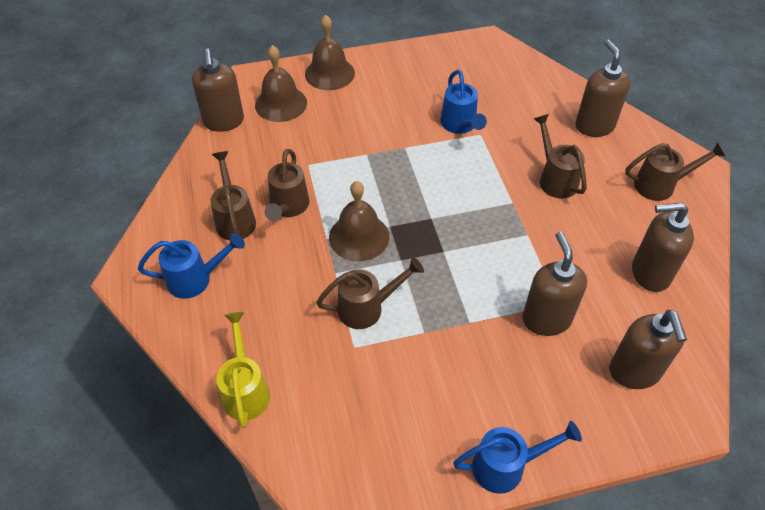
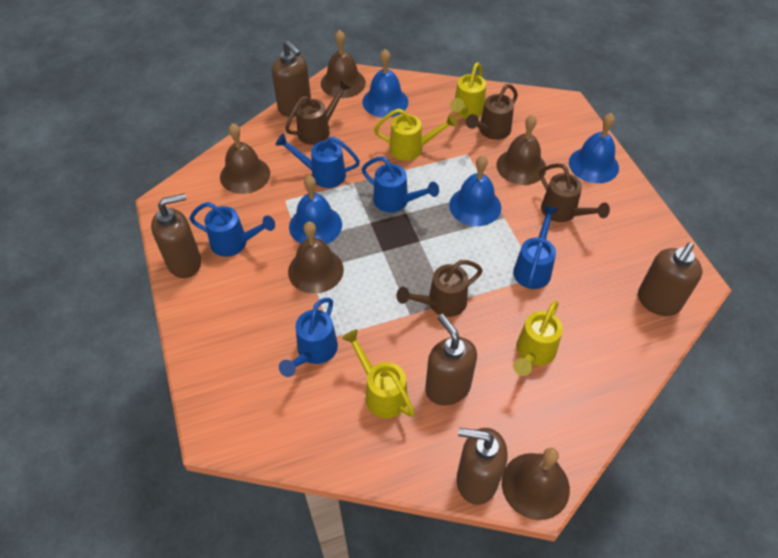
blue bell: 0 -> 4
blue watering can: 3 -> 5
brown bell: 3 -> 5
brown watering can: 5 -> 4
yellow watering can: 1 -> 4

